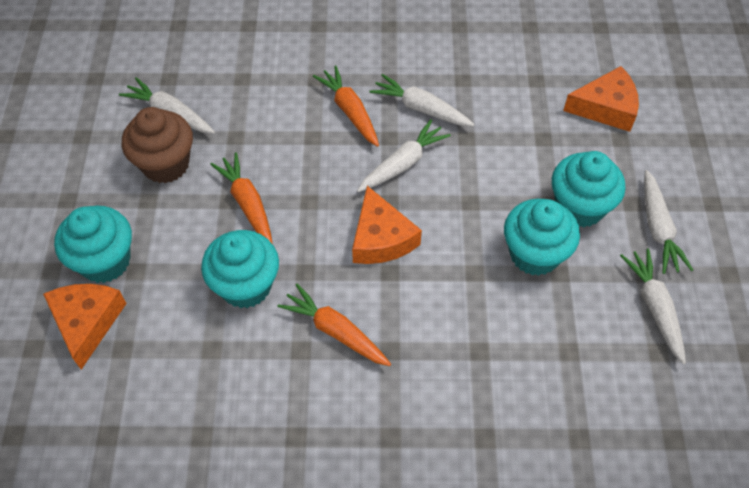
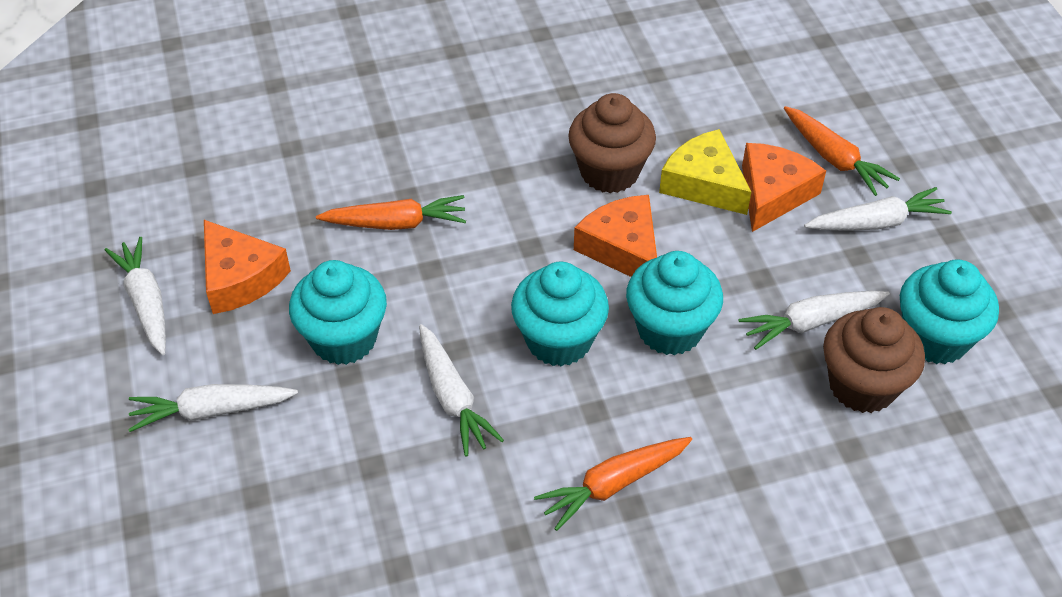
brown cupcake: 1 -> 2
yellow cheese: 0 -> 1

